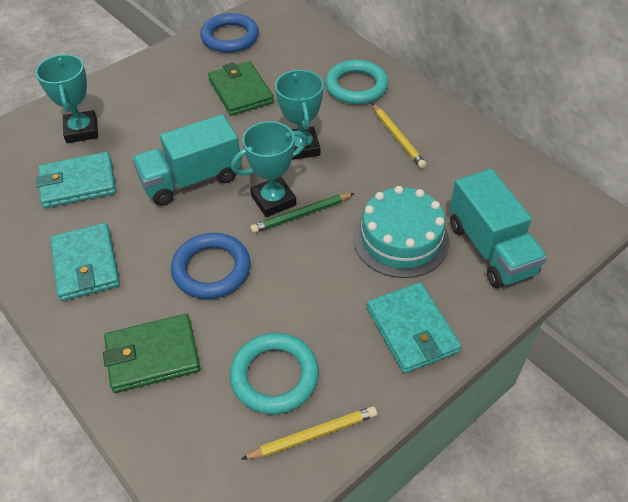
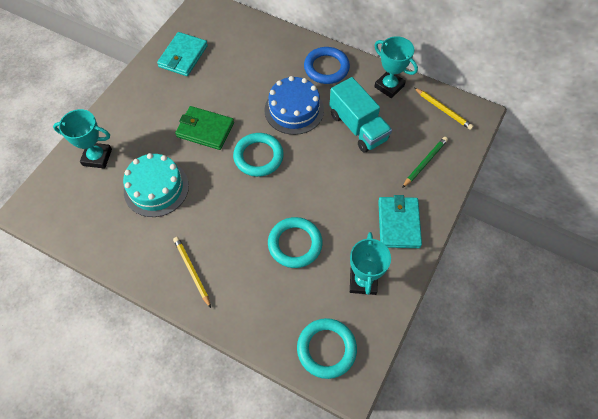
blue cake: 0 -> 1
blue ring: 2 -> 1
green wallet: 2 -> 1
turquoise ring: 2 -> 3
turquoise truck: 2 -> 1
turquoise wallet: 3 -> 2

